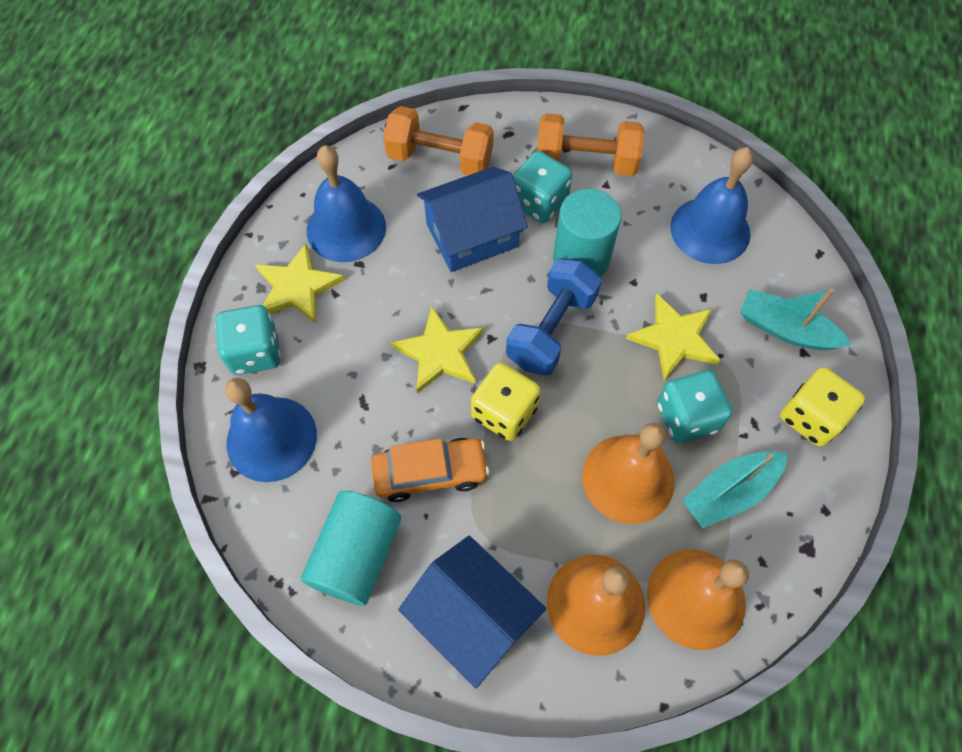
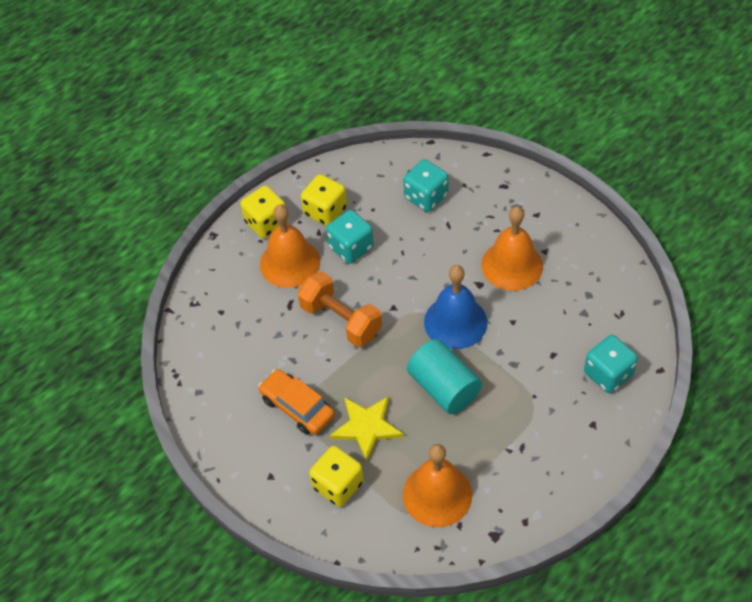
blue bell: 3 -> 1
blue dumbbell: 1 -> 0
blue house: 2 -> 0
orange dumbbell: 2 -> 1
turquoise boat: 2 -> 0
turquoise cylinder: 2 -> 1
yellow dice: 2 -> 3
yellow star: 3 -> 1

